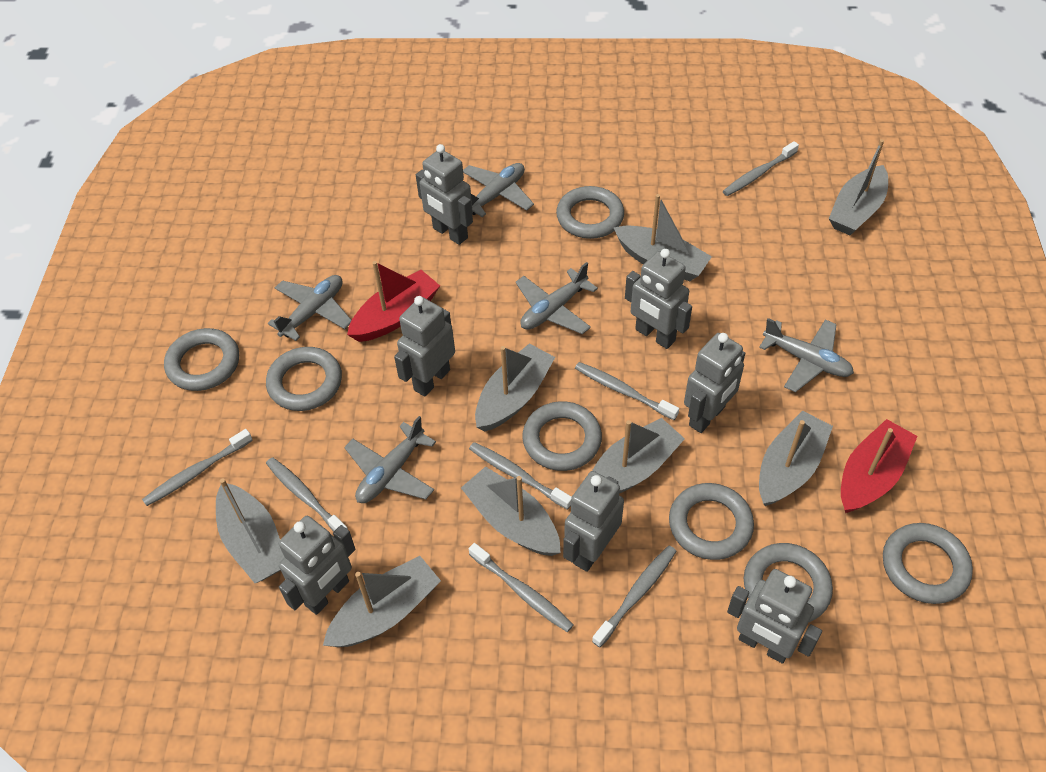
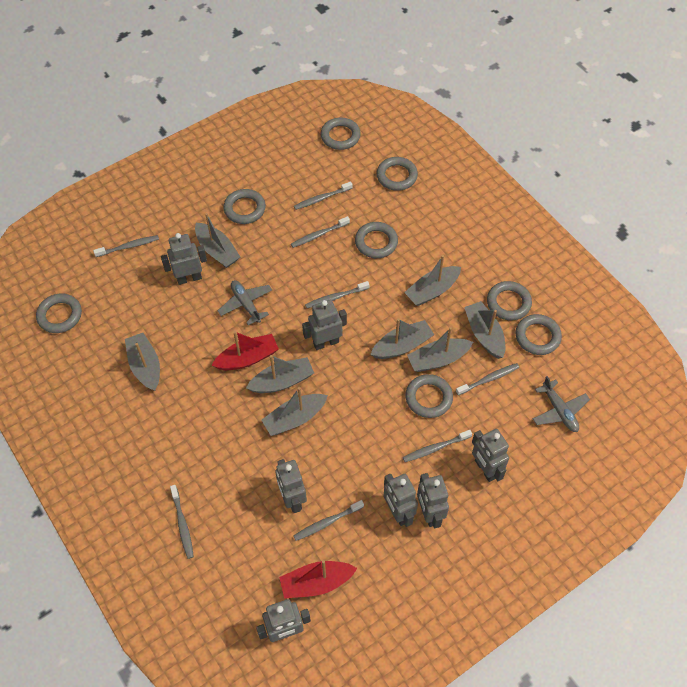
grey plane: 5 -> 2
grey ring: 7 -> 8
grey toothbrush: 7 -> 8

